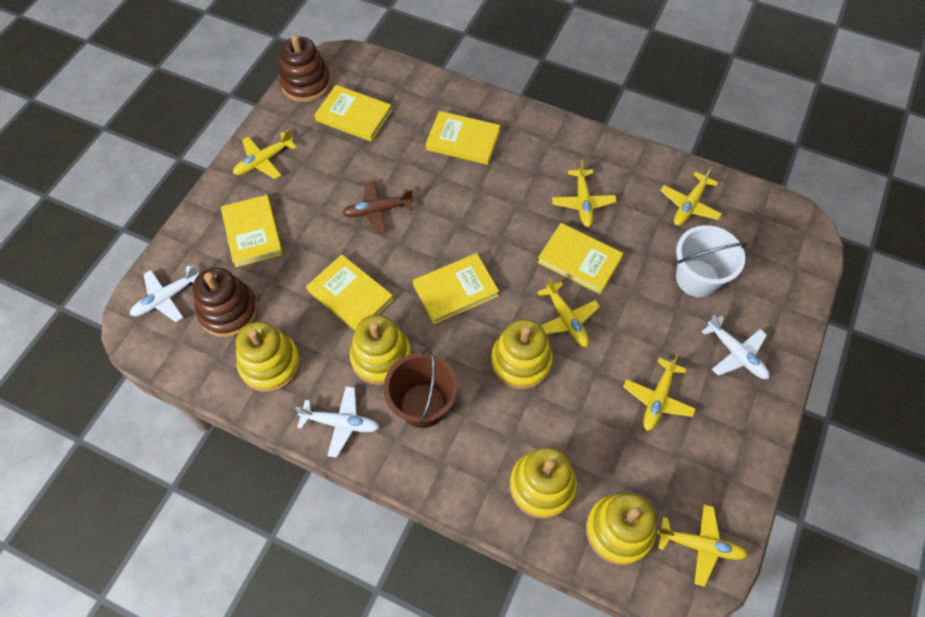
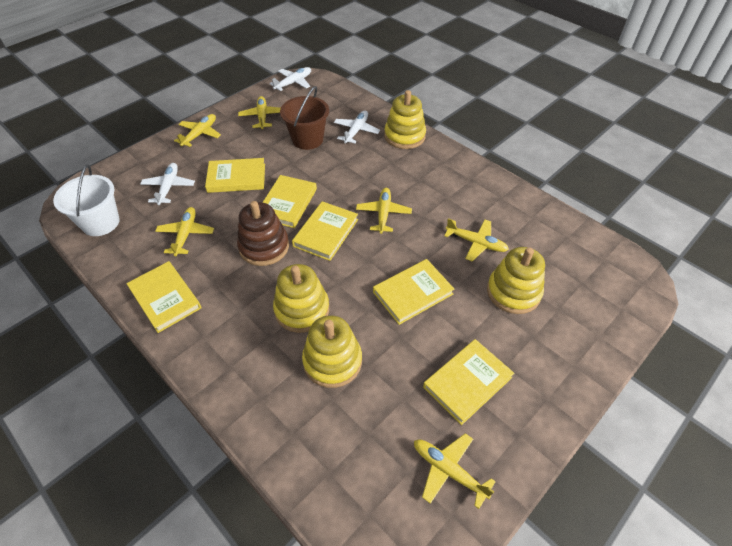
brown plane: 1 -> 0
brown stacking toy: 2 -> 1
yellow stacking toy: 5 -> 4

